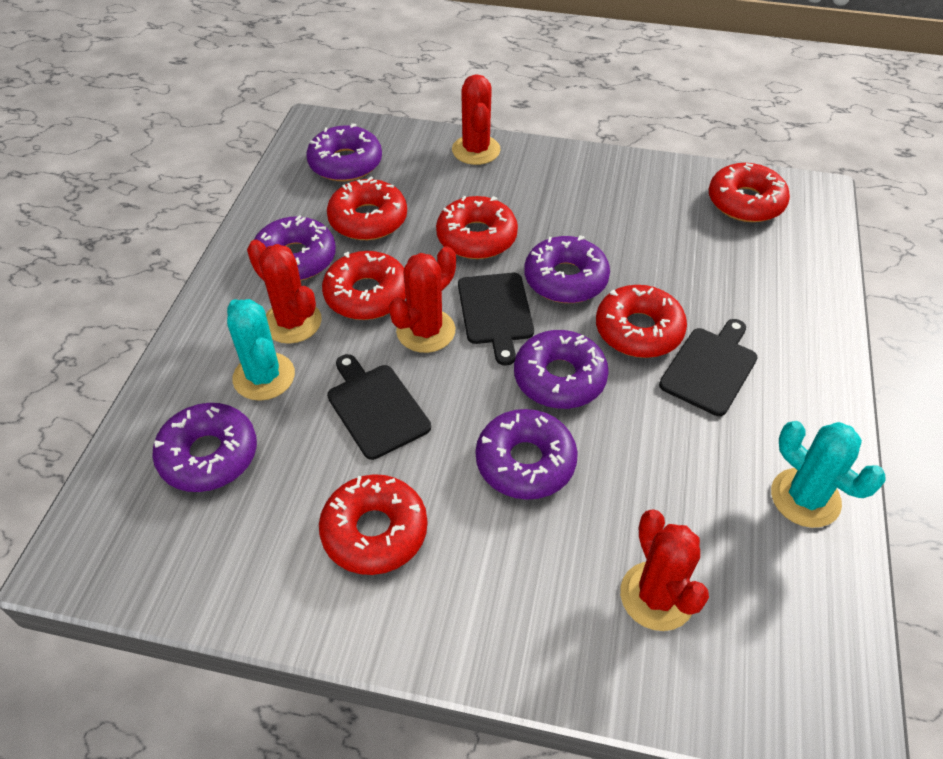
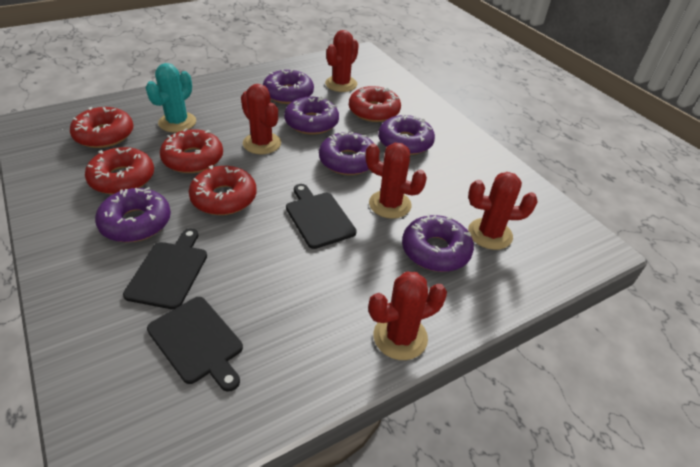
red cactus: 4 -> 5
red donut: 6 -> 5
turquoise cactus: 2 -> 1

